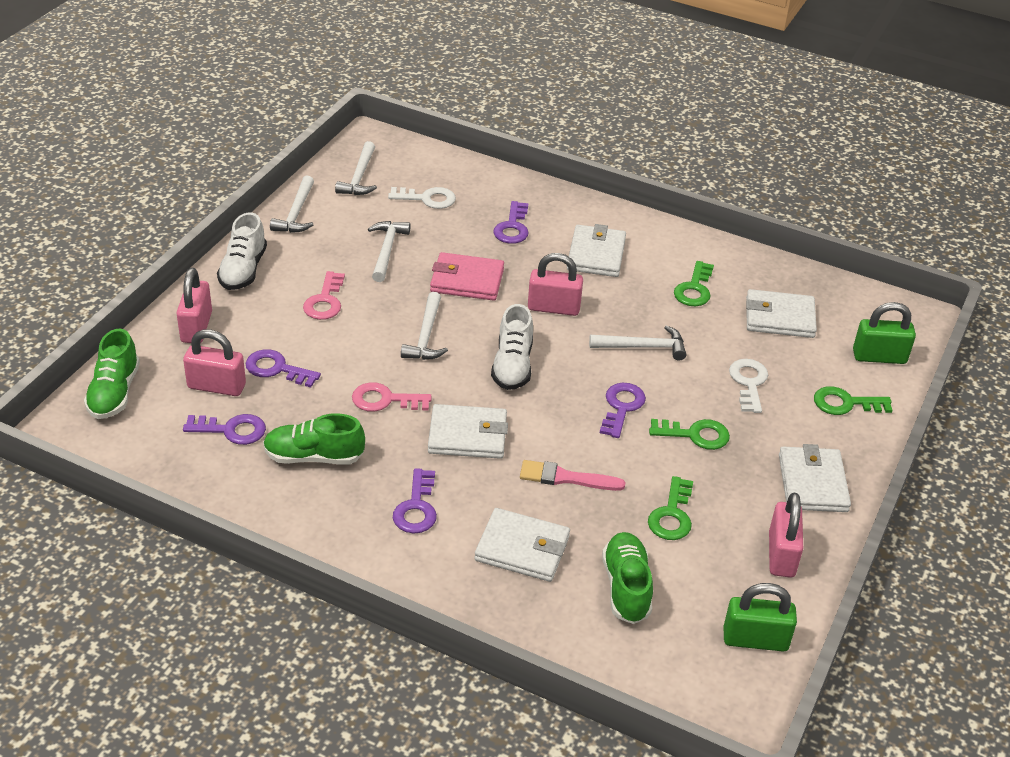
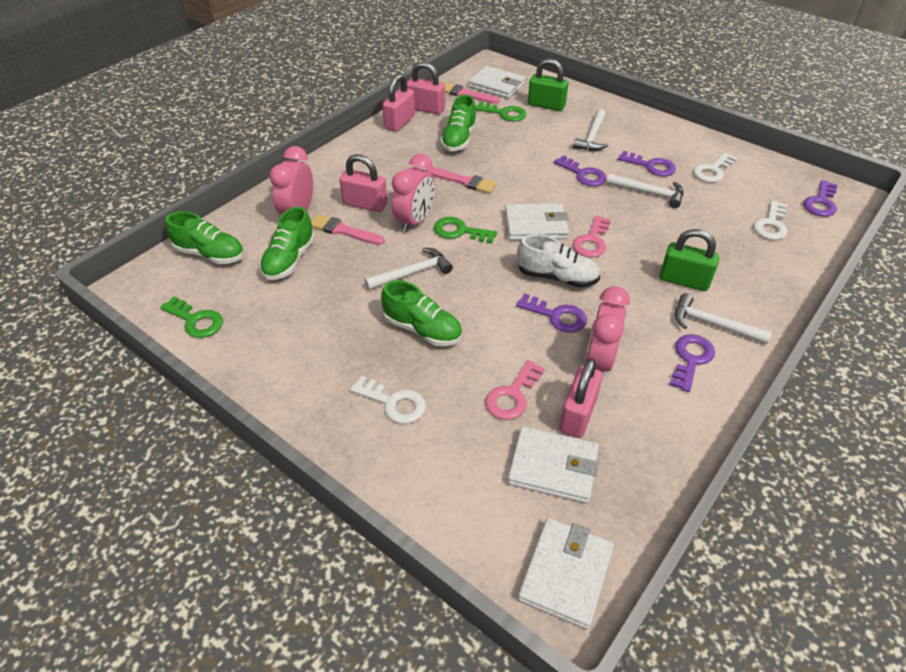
green key: 4 -> 3
green shoe: 3 -> 4
pink brush: 1 -> 3
pink clock: 0 -> 3
pink wallet: 1 -> 0
white hammer: 5 -> 4
white key: 2 -> 3
white shoe: 2 -> 1
white wallet: 5 -> 4

